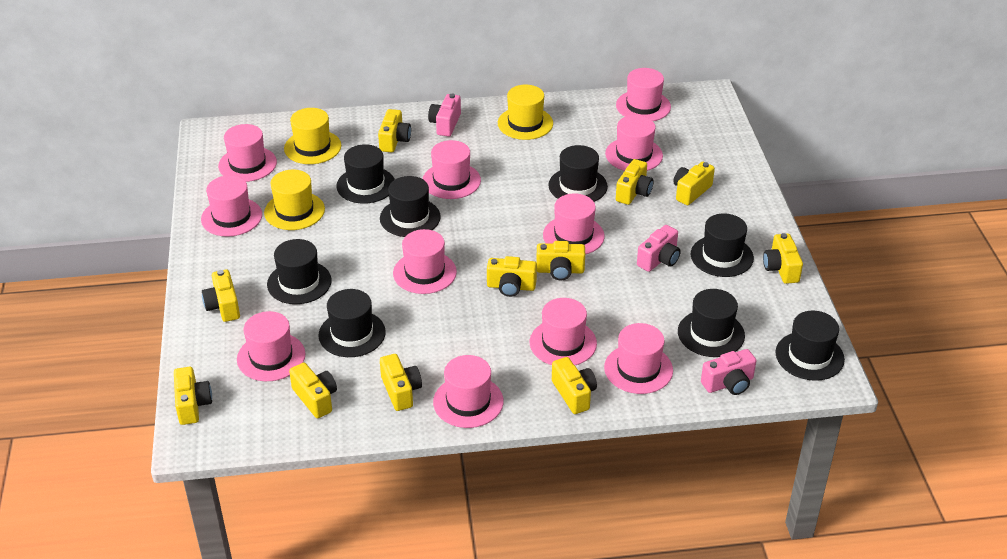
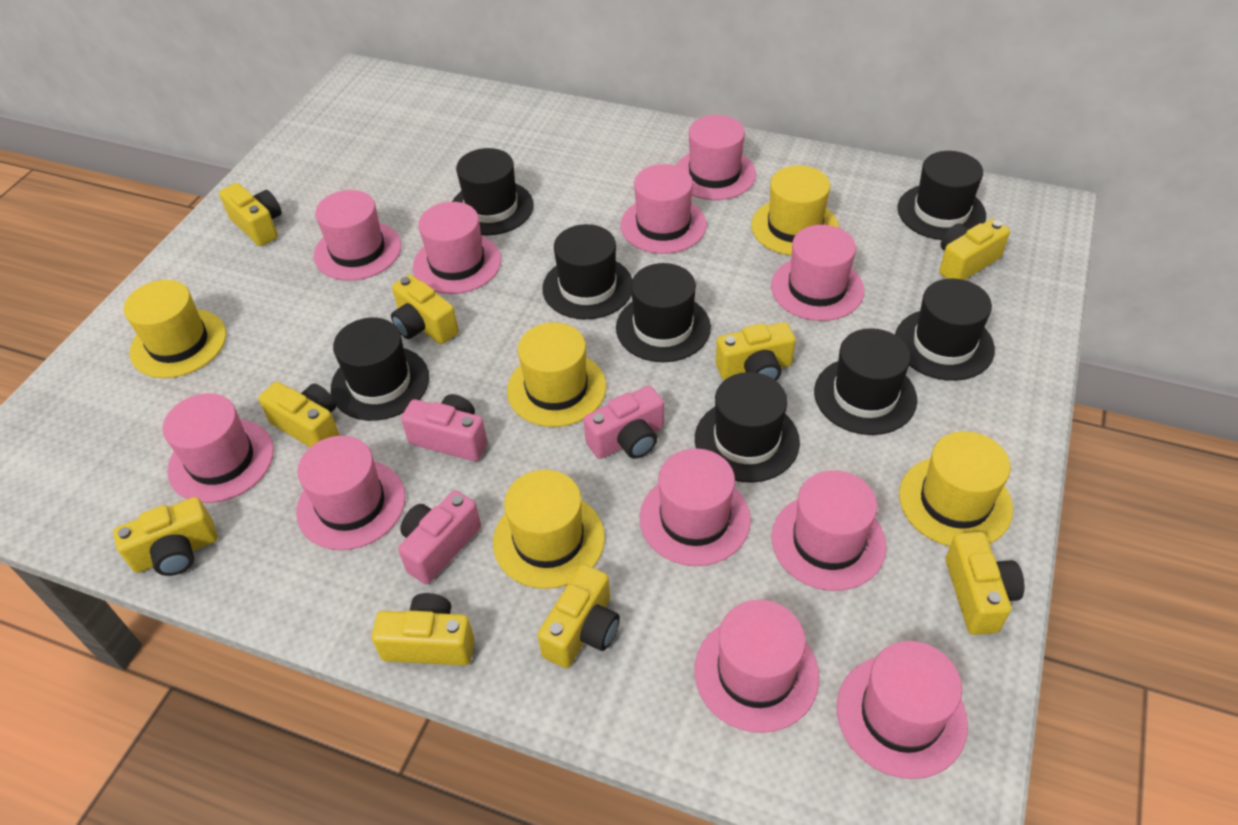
yellow camera: 11 -> 9
yellow hat: 3 -> 5

